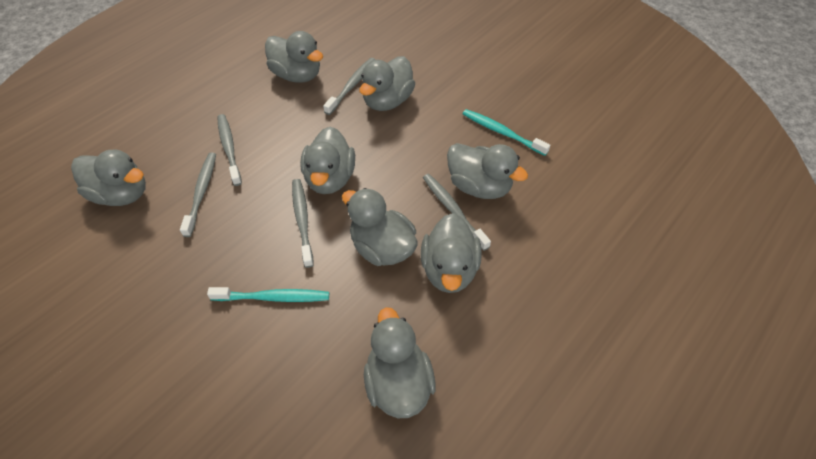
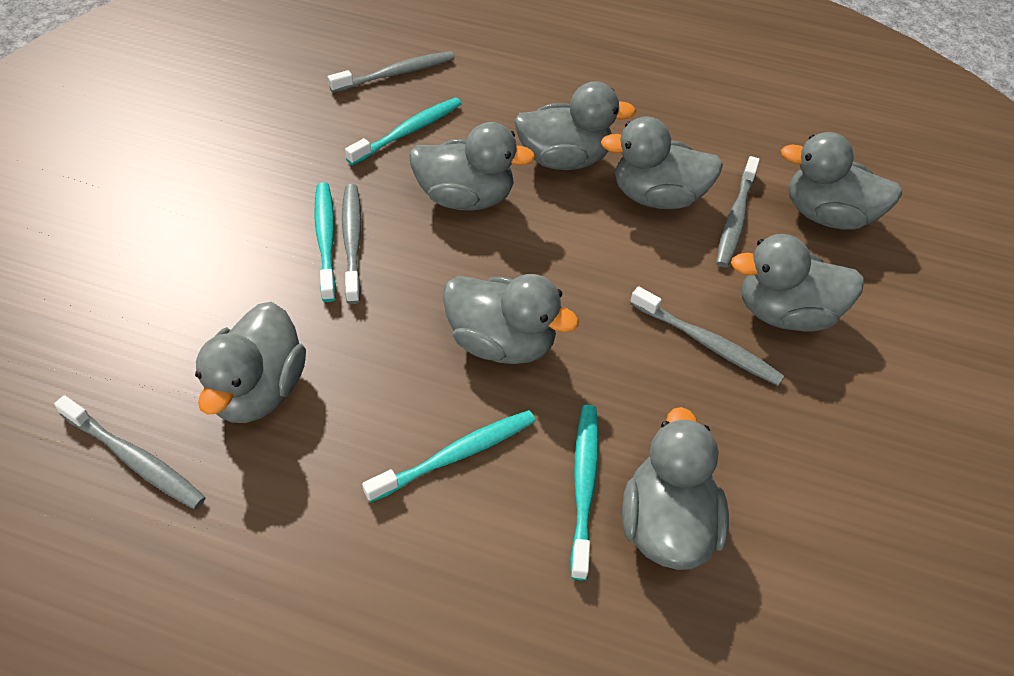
turquoise toothbrush: 2 -> 4

